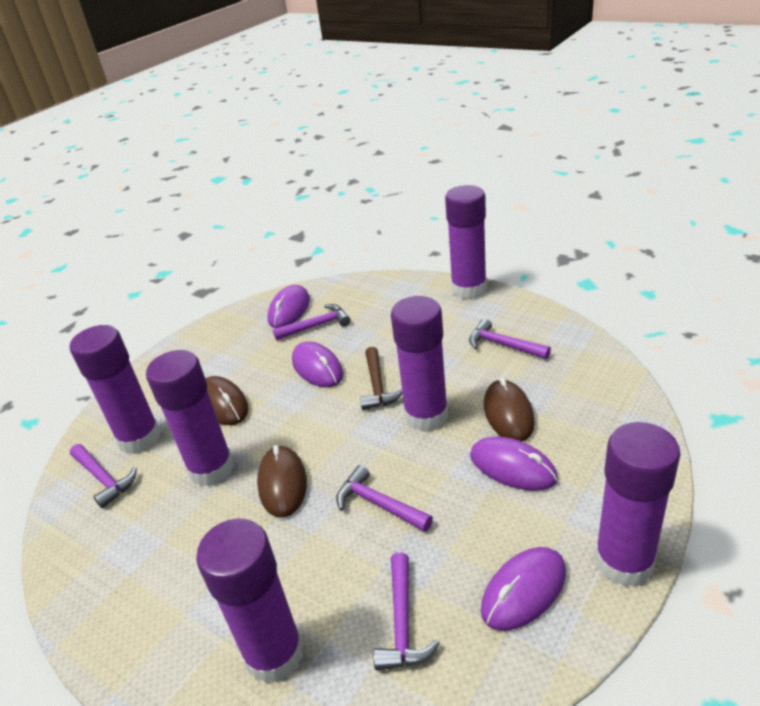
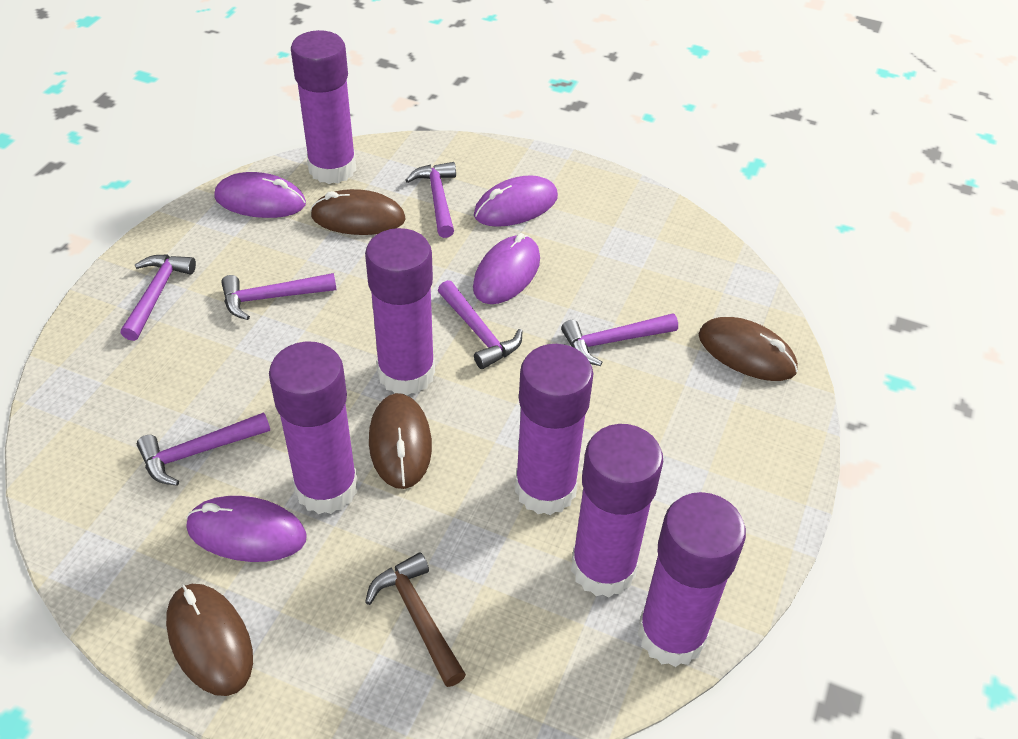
brown mouse: 3 -> 4
purple hammer: 5 -> 6

